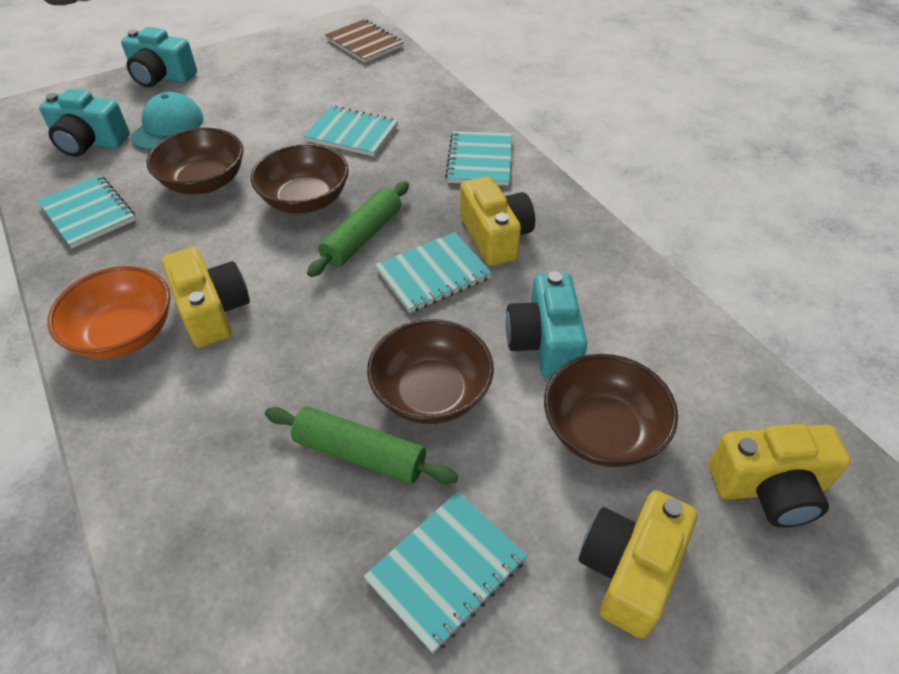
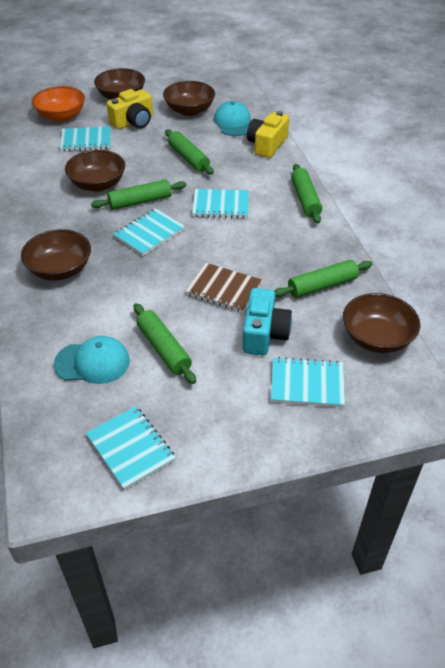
brown bowl: 4 -> 5
green rolling pin: 2 -> 5
turquoise camera: 3 -> 1
turquoise cap: 1 -> 2
yellow camera: 4 -> 2

